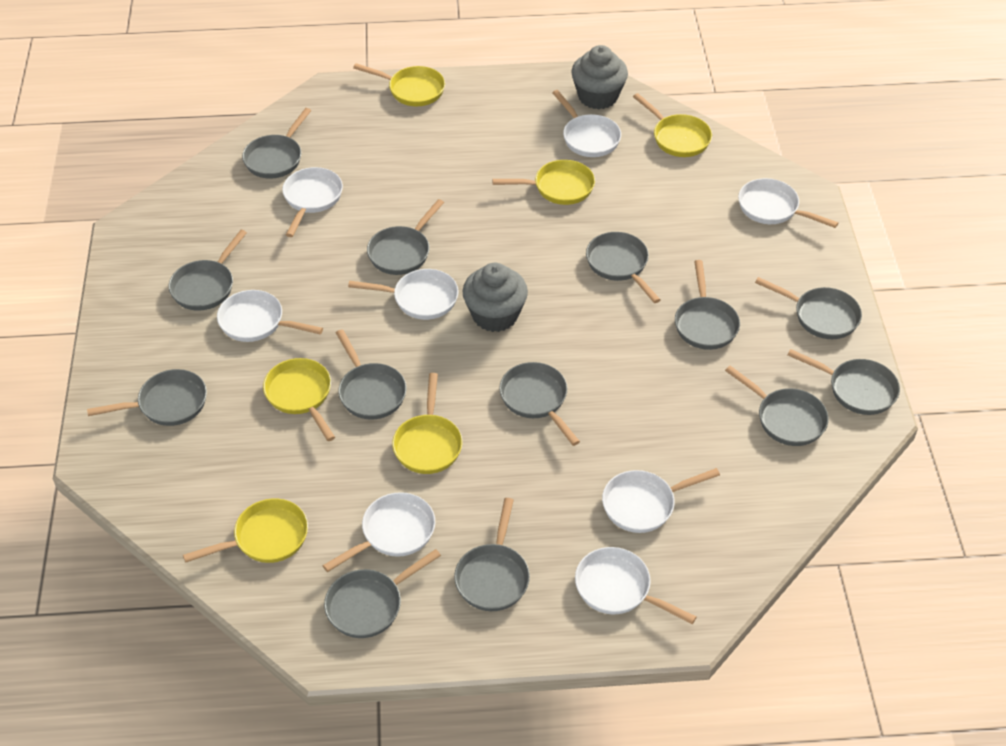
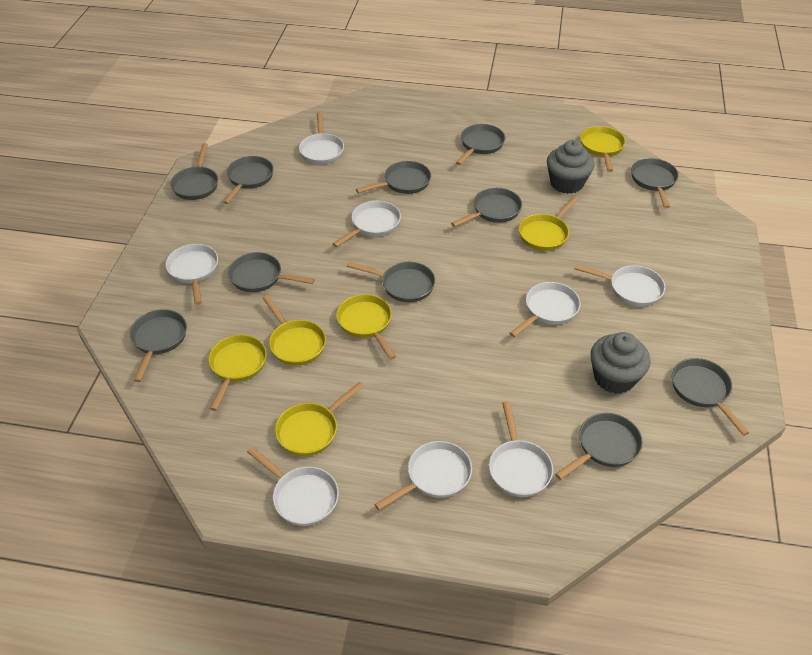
grey pan: 13 -> 11

